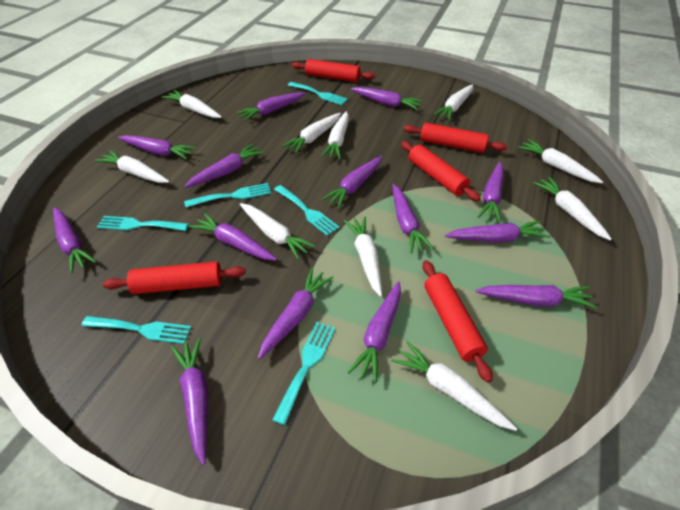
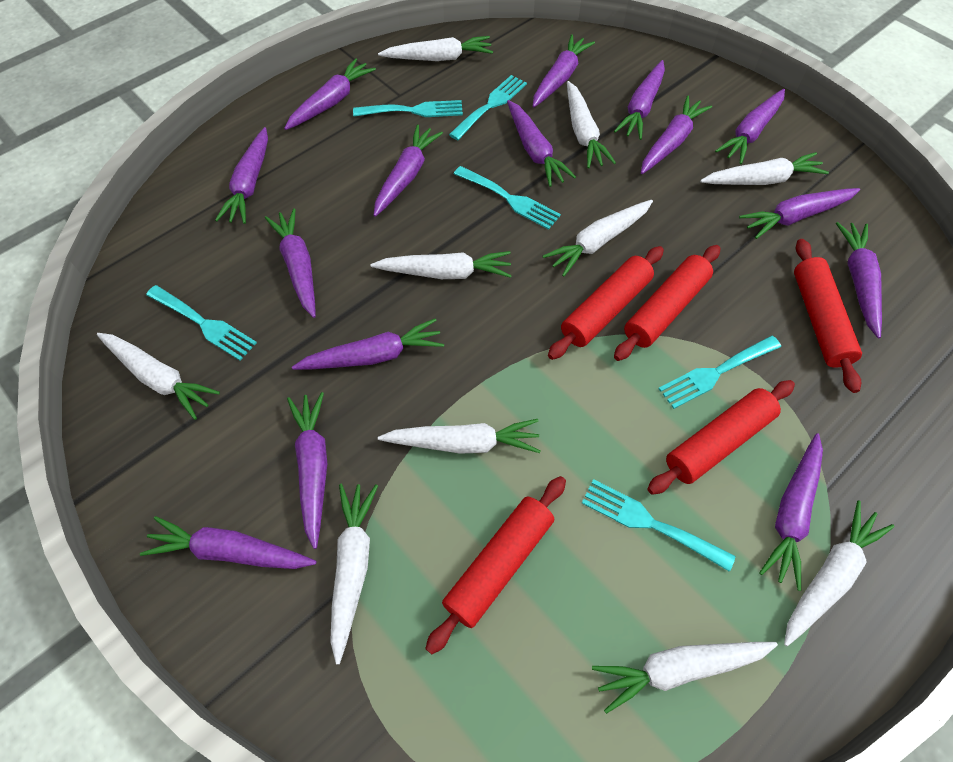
purple carrot: 14 -> 15

